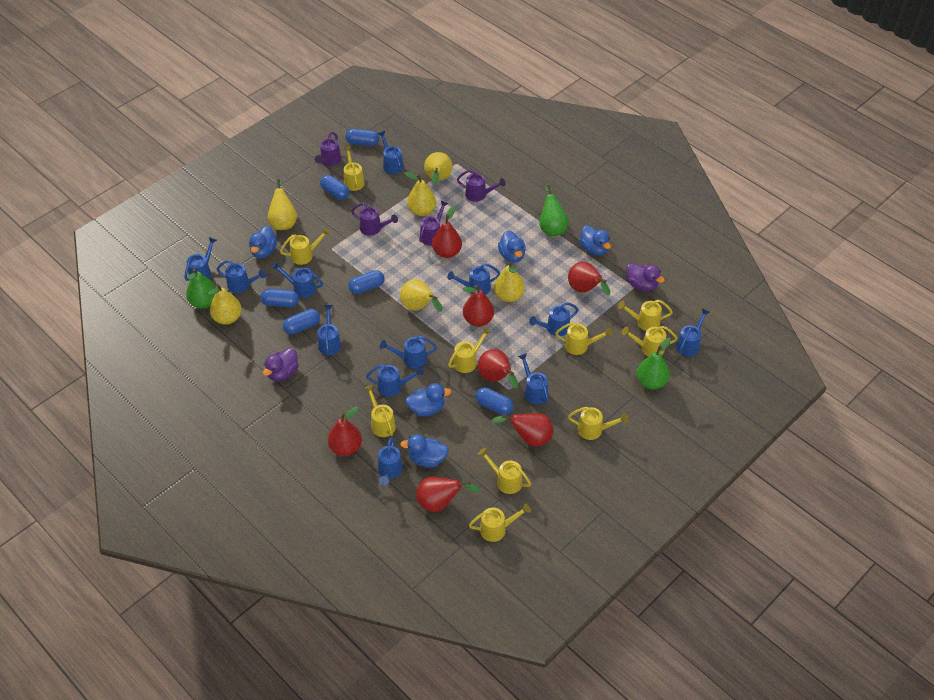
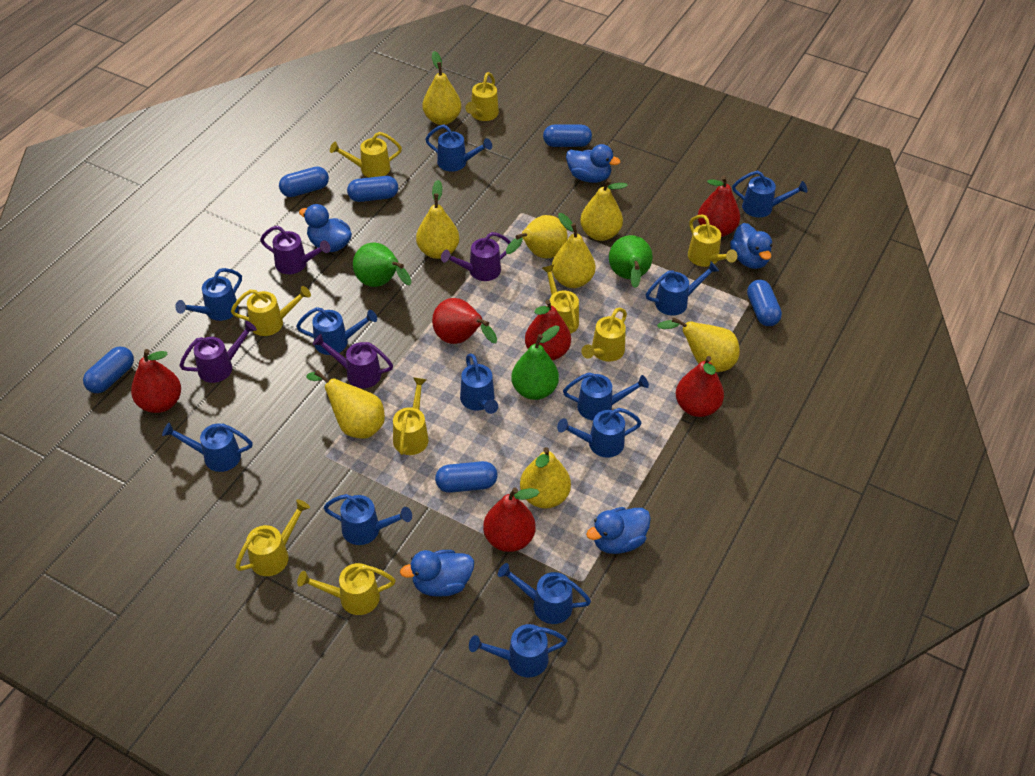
purple duck: 2 -> 0
red pear: 7 -> 6
yellow pear: 6 -> 8
yellow watering can: 10 -> 9

